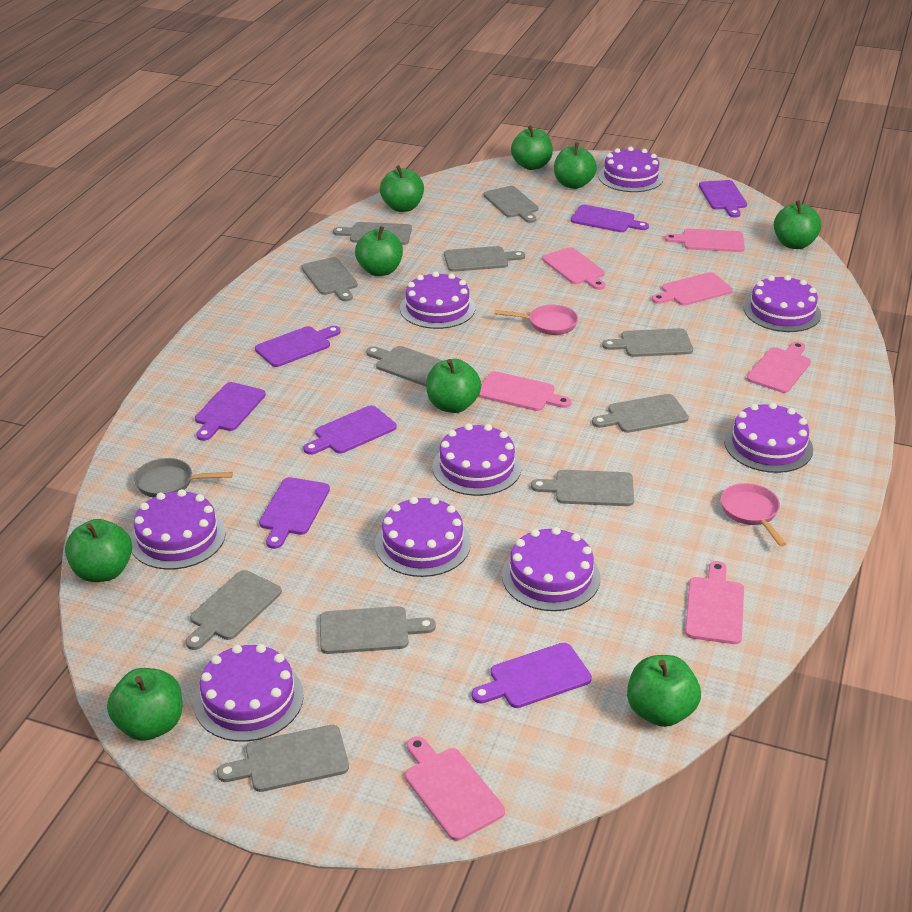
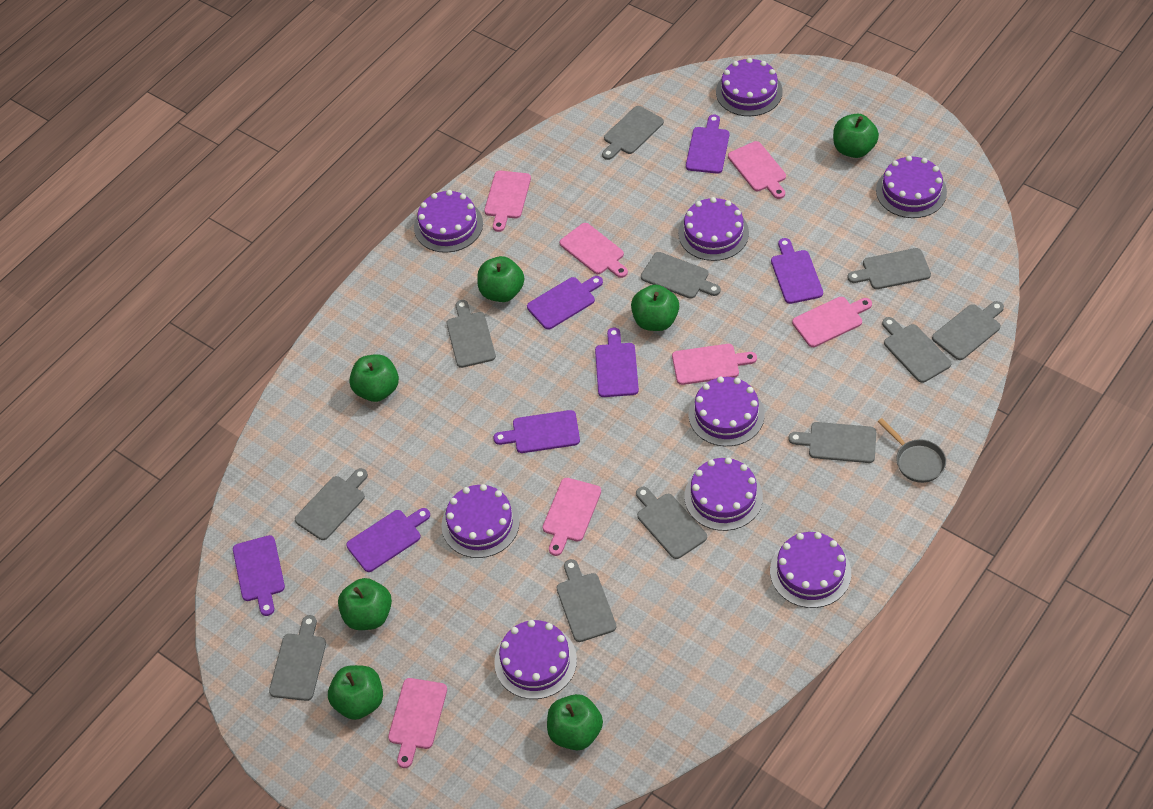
green apple: 9 -> 7
pink pan: 2 -> 0

